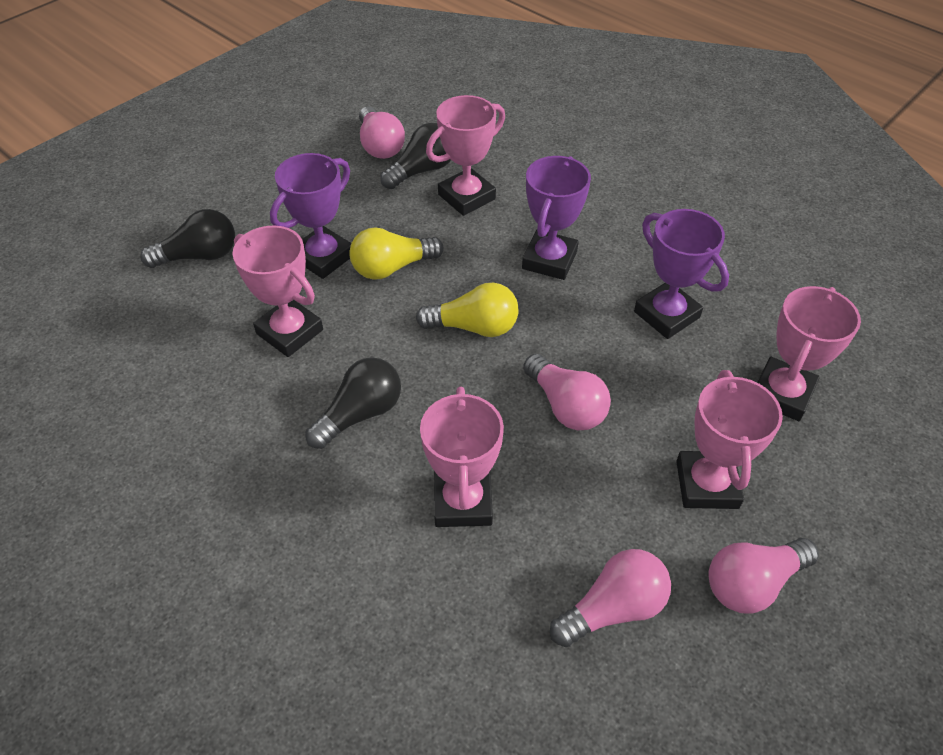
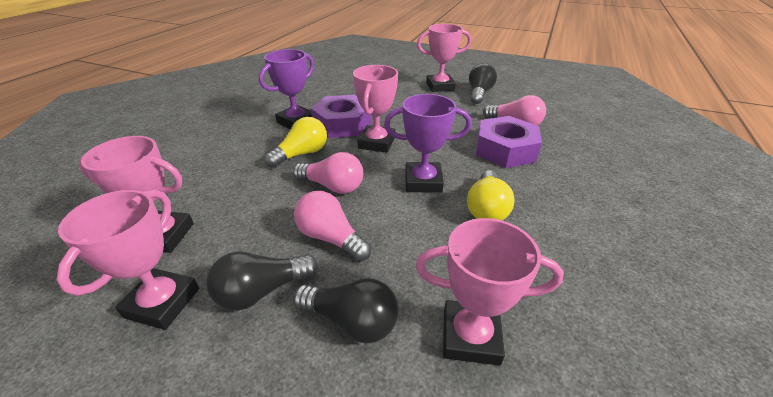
pink light bulb: 4 -> 3
purple nut: 0 -> 2
purple trophy: 3 -> 2

